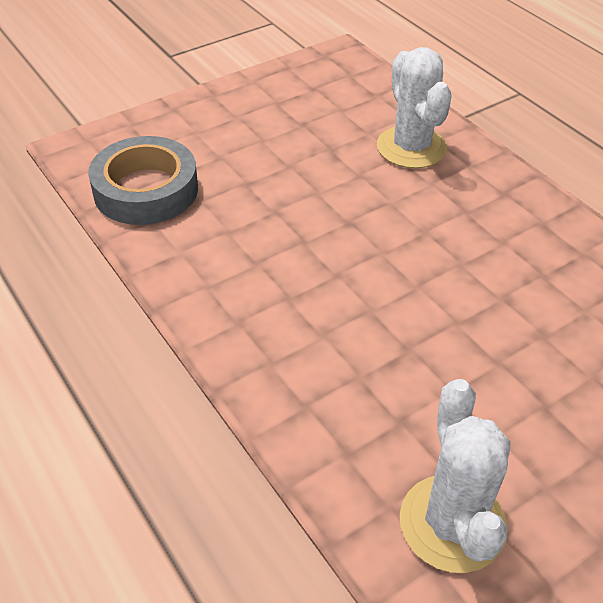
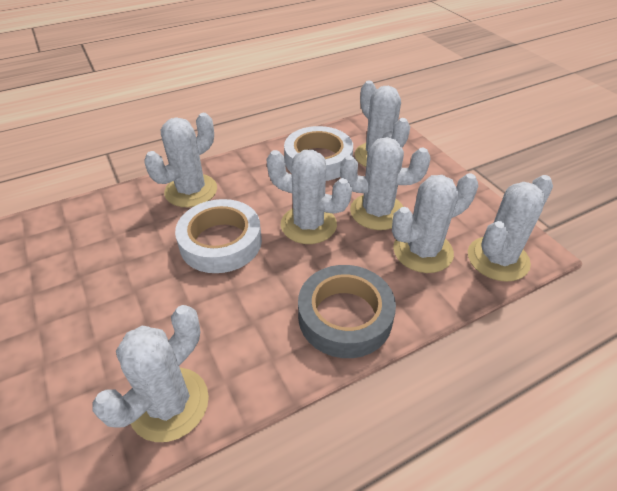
white cactus: 2 -> 7
white tape: 0 -> 2

